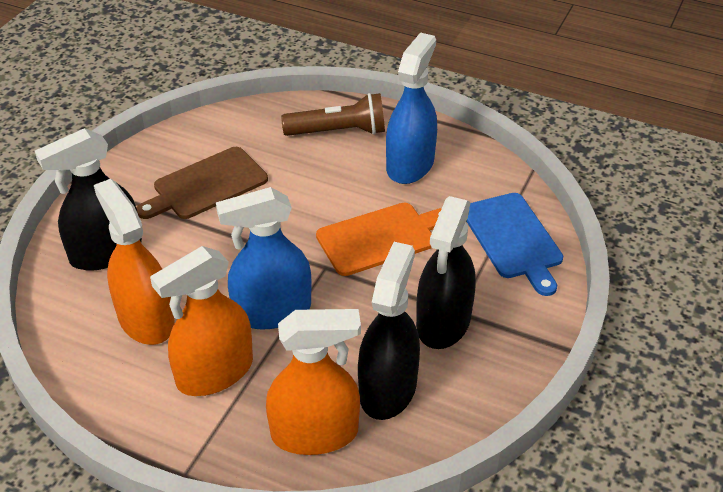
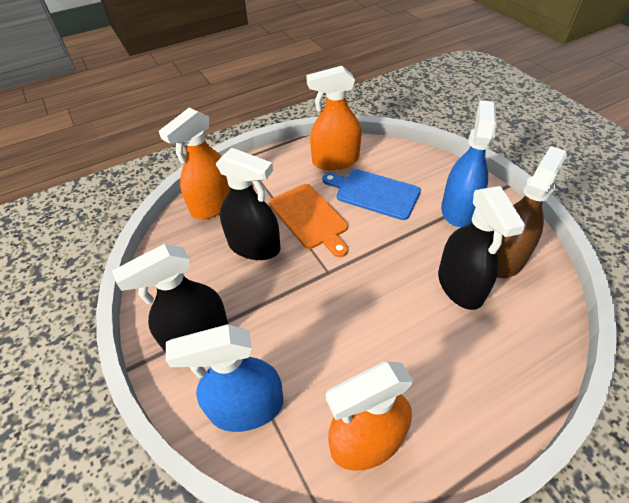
brown cutting board: 1 -> 0
brown flashlight: 1 -> 0
brown spray bottle: 0 -> 1

